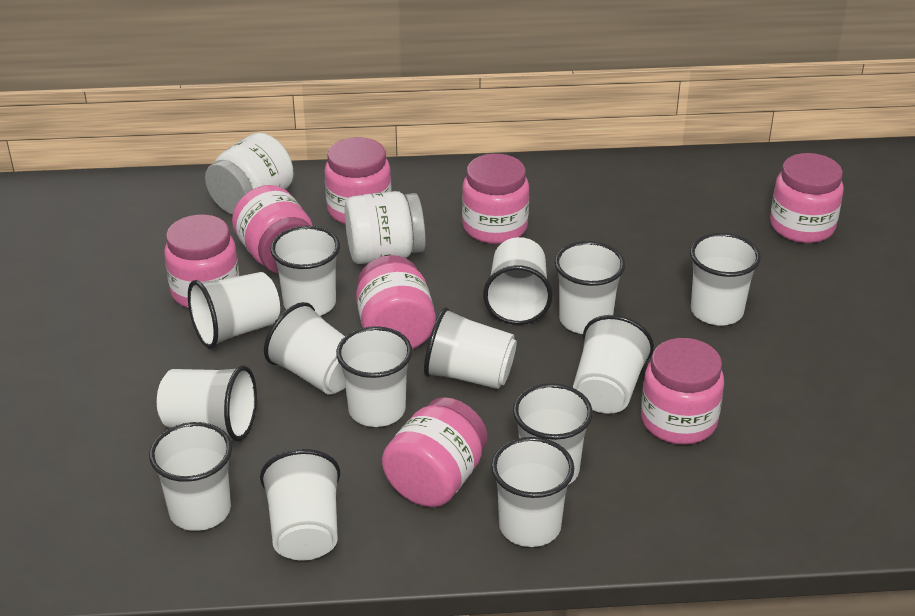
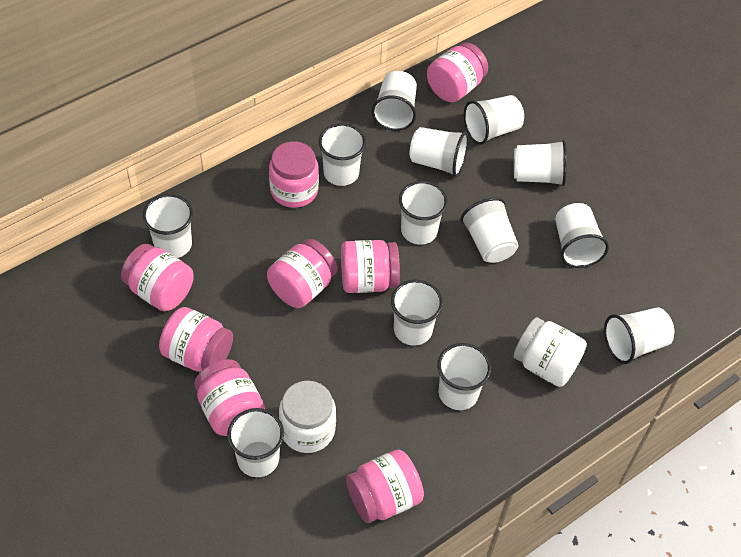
white cup: 14 -> 13

